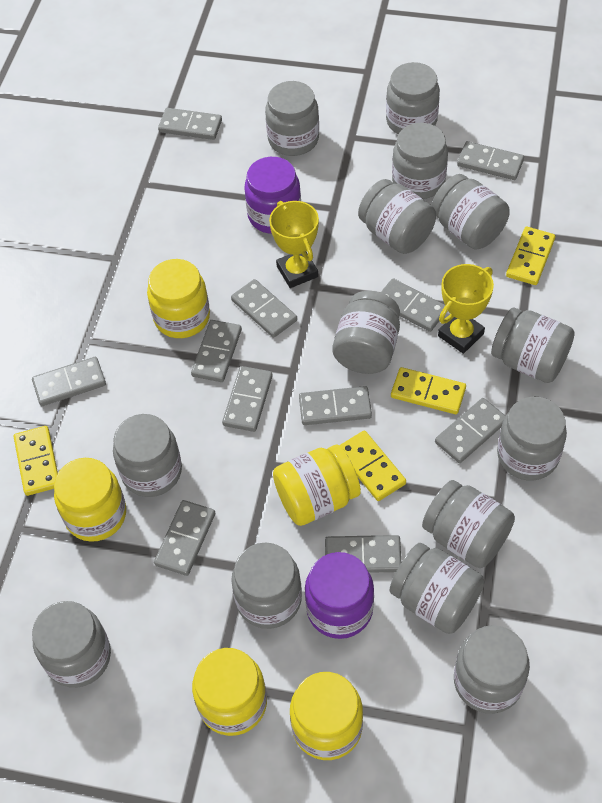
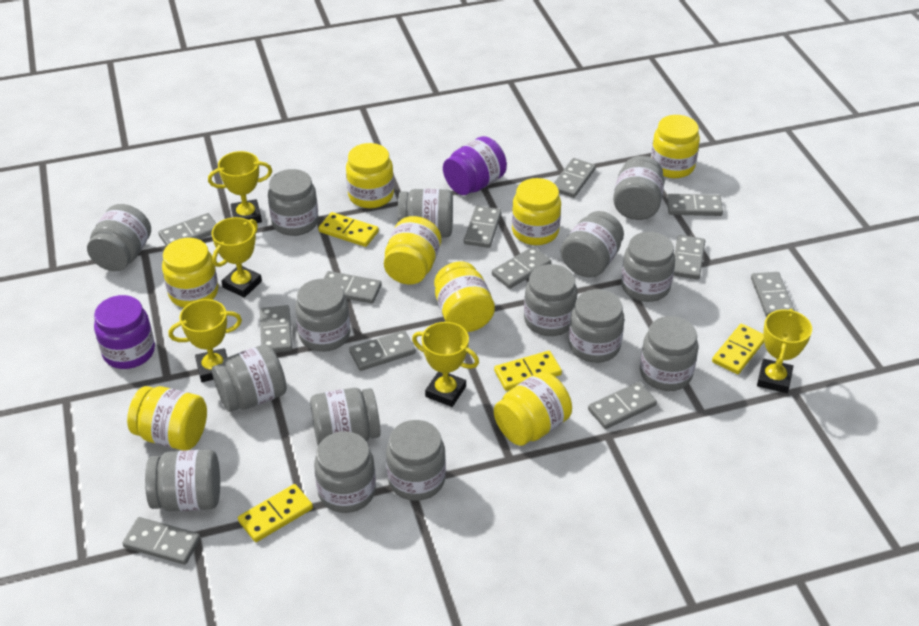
grey domino: 11 -> 12
grey jar: 14 -> 15
yellow jar: 5 -> 8
yellow trophy: 2 -> 5

